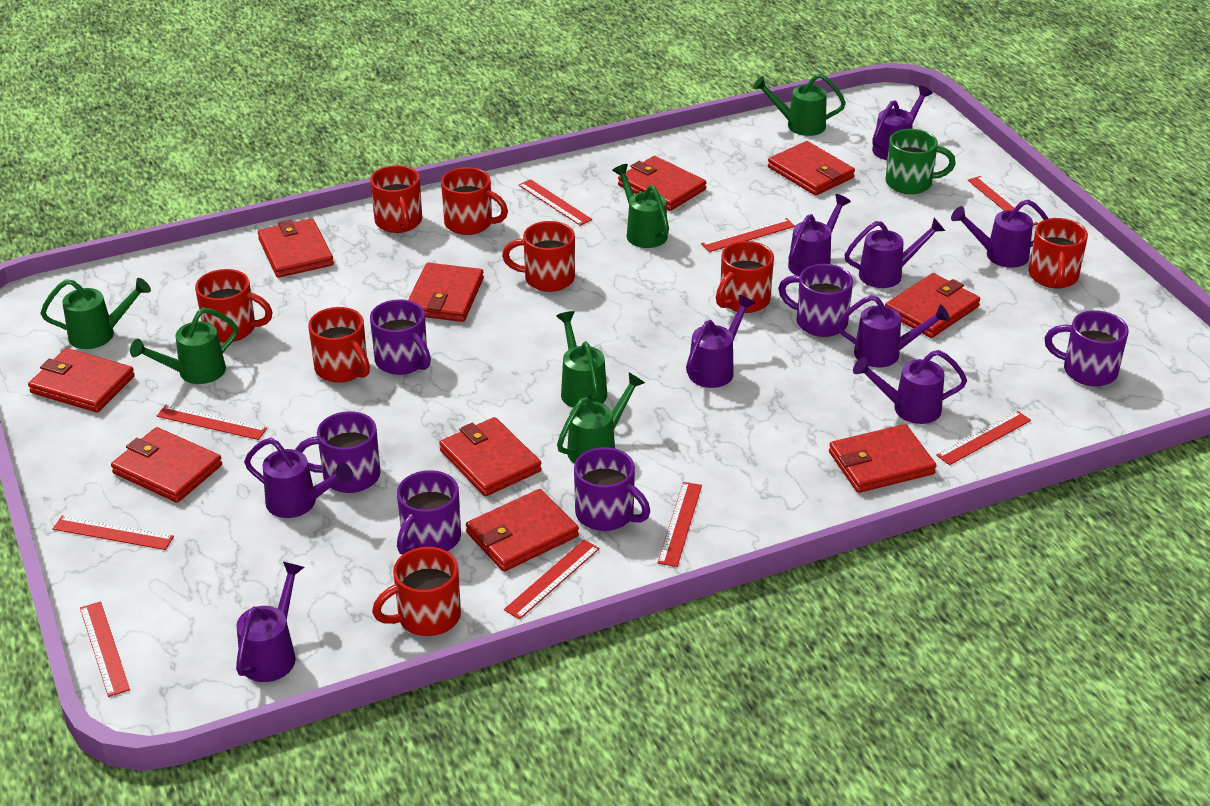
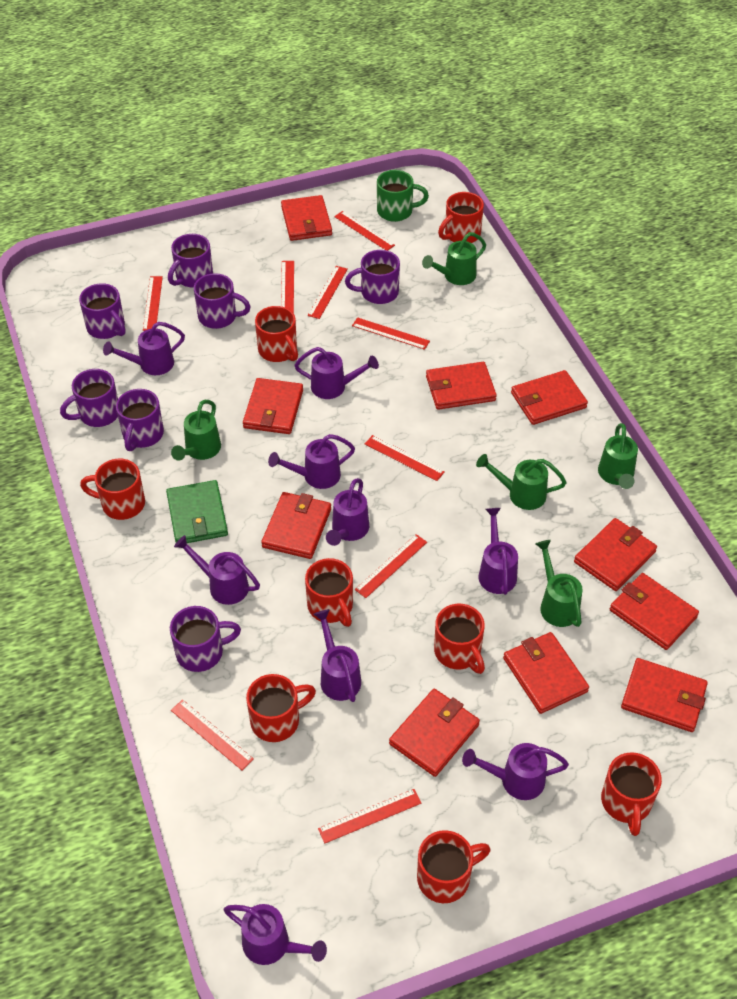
green wallet: 0 -> 1
green watering can: 6 -> 5
purple mug: 6 -> 7

